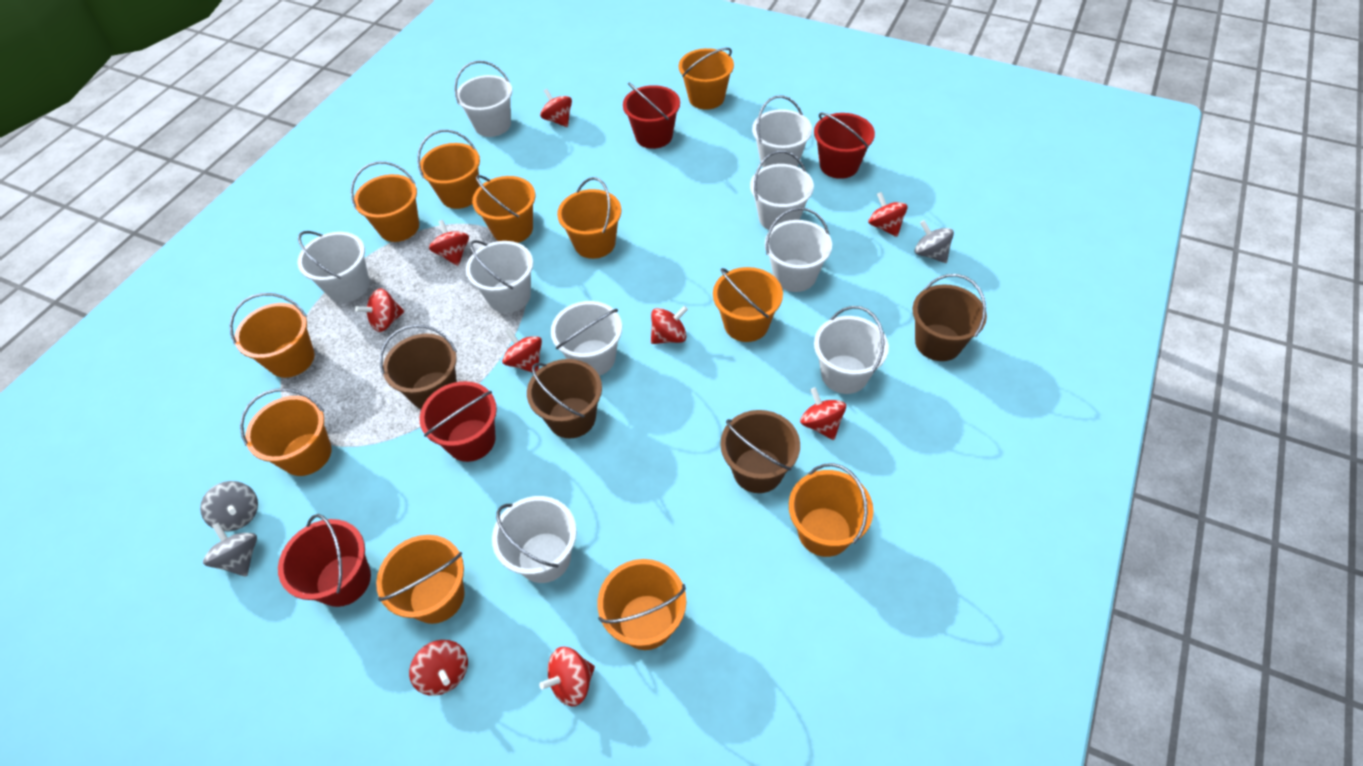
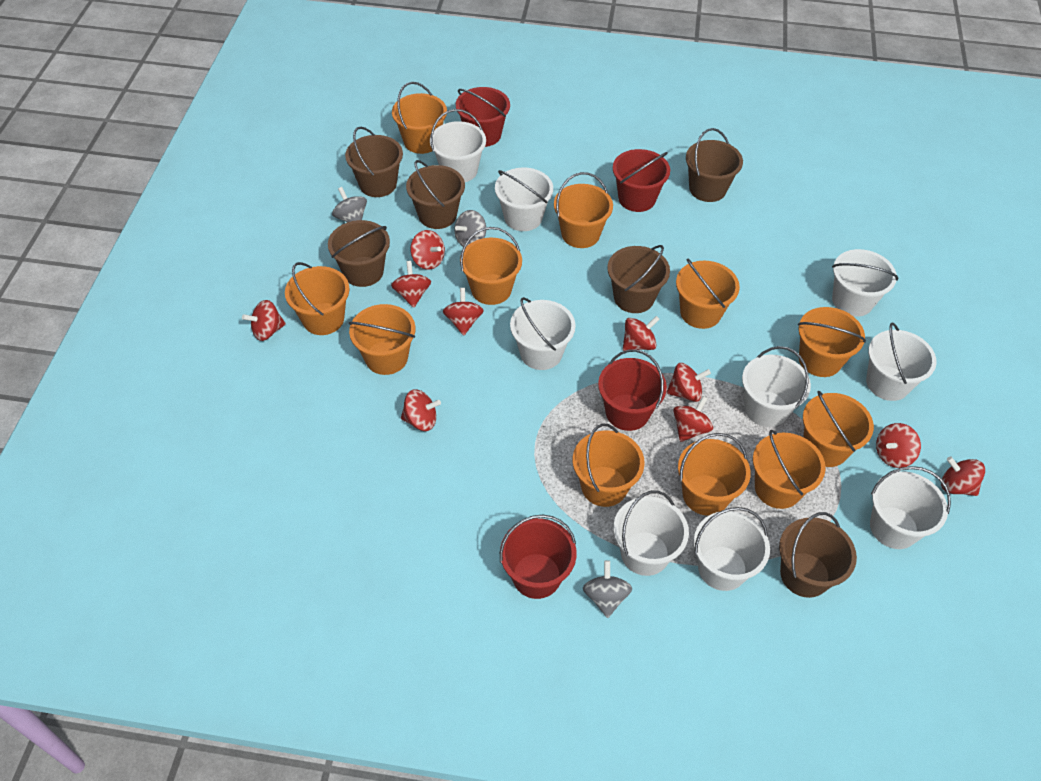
brown bucket: 4 -> 6
red spinning top: 9 -> 10

